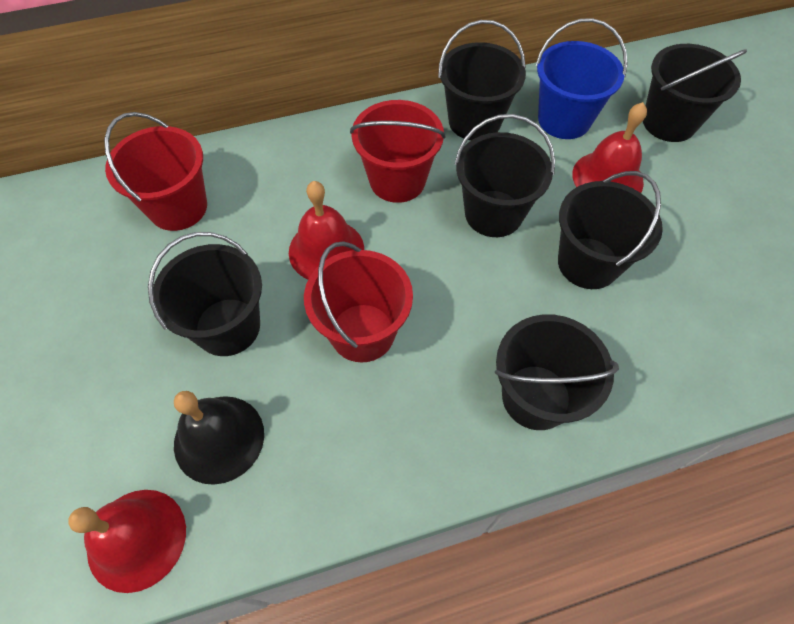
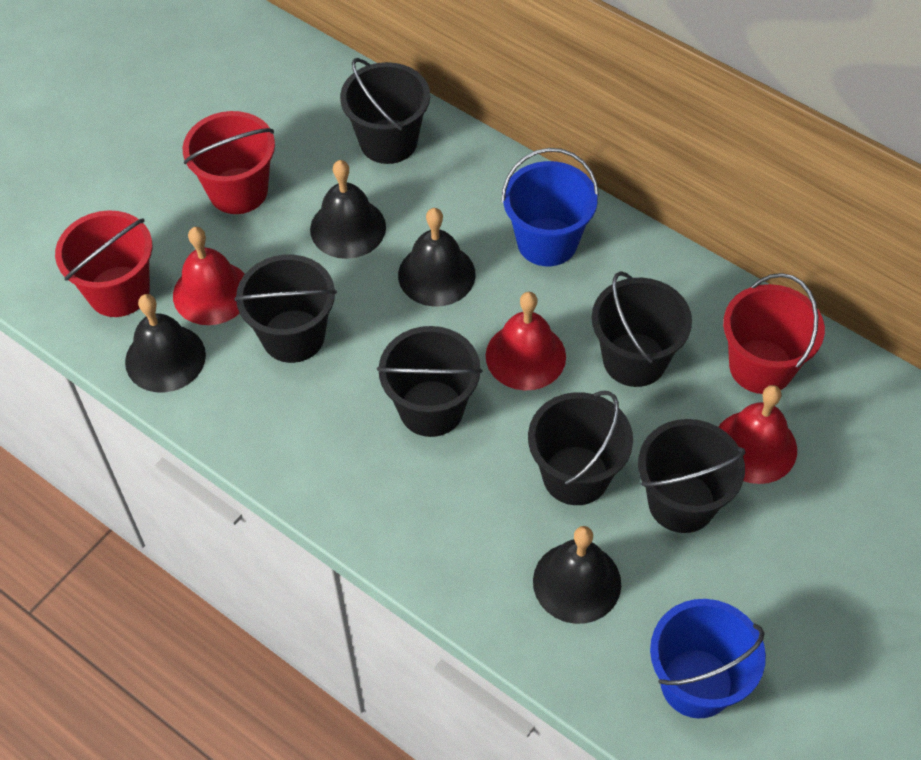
black bell: 1 -> 4
blue bucket: 1 -> 2

